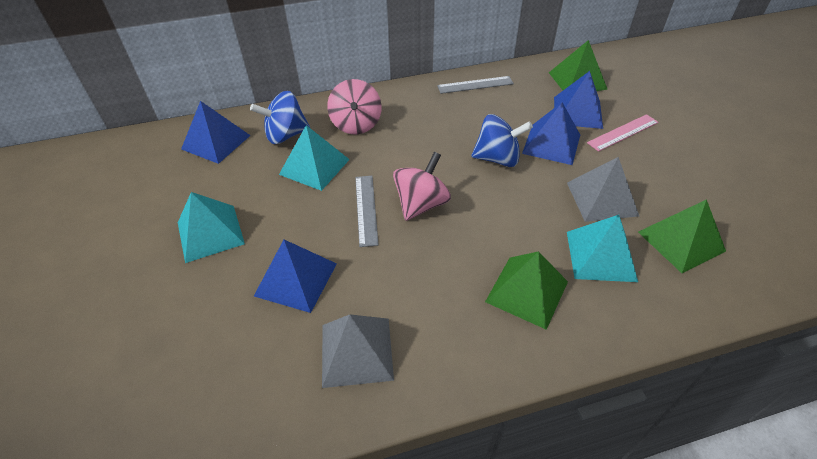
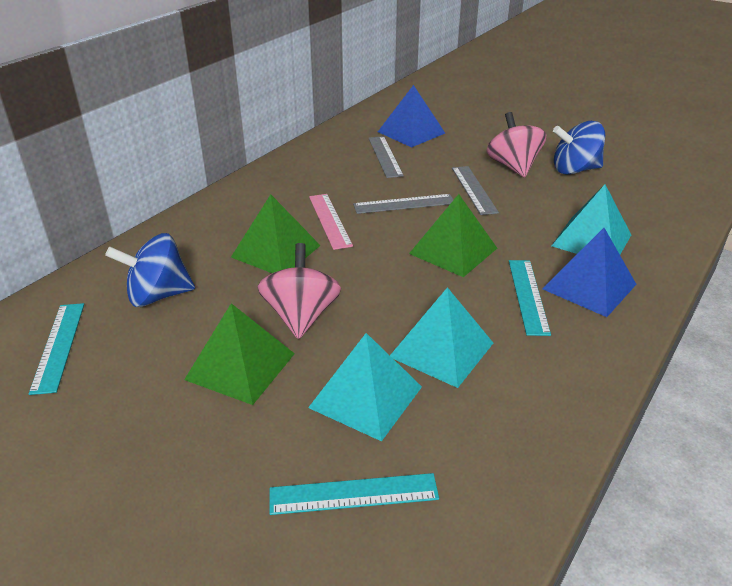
blue pyramid: 4 -> 2
grey pyramid: 2 -> 0
grey ruler: 2 -> 3
turquoise ruler: 0 -> 3

